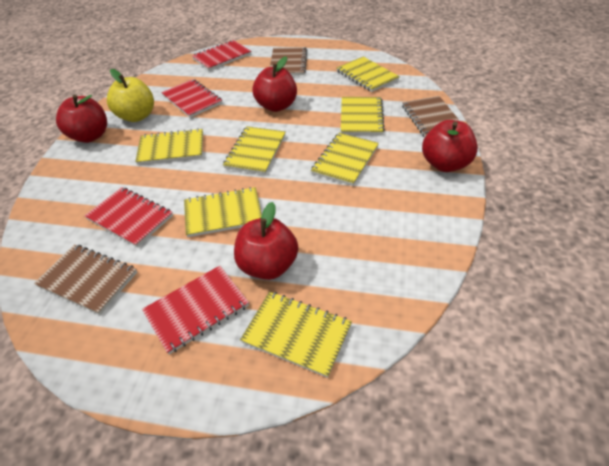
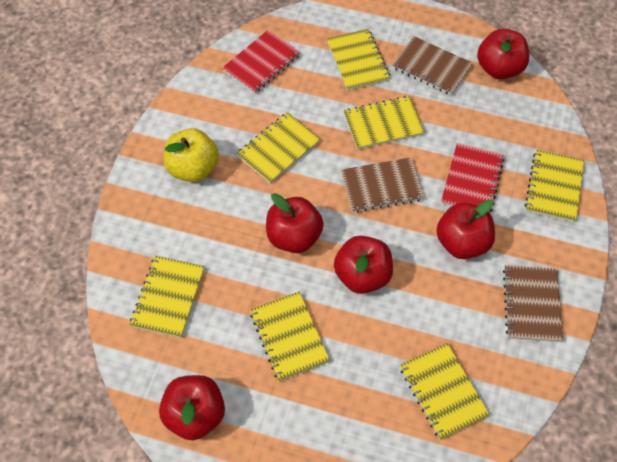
red apple: 4 -> 5
red notebook: 4 -> 2

